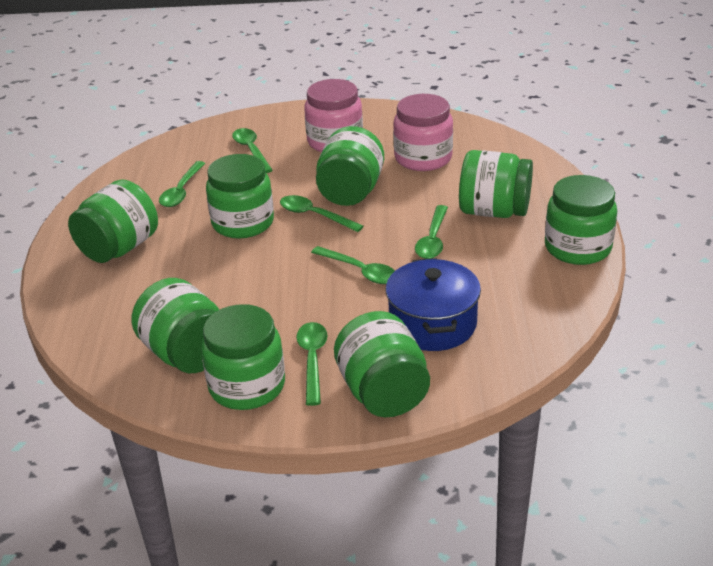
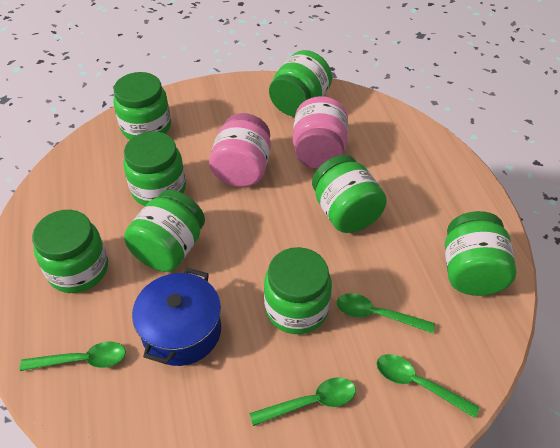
green spoon: 6 -> 4

